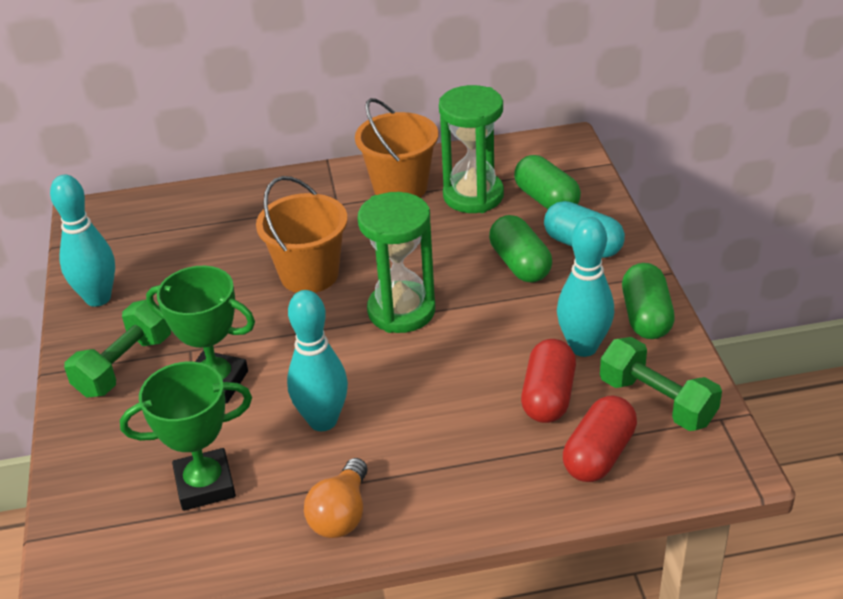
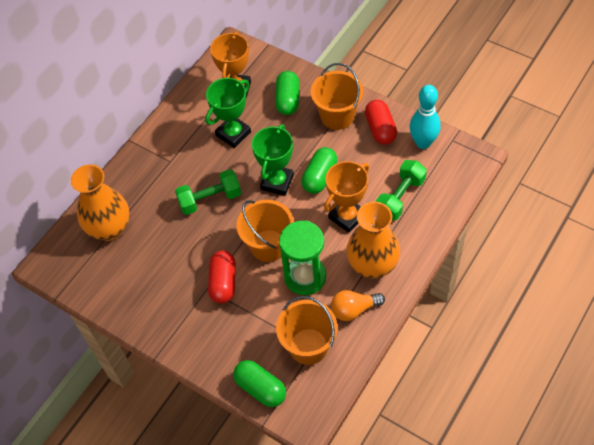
green hourglass: 2 -> 1
orange bucket: 2 -> 3
orange trophy: 0 -> 2
orange vase: 0 -> 2
turquoise bowling pin: 3 -> 1
turquoise capsule: 1 -> 0

